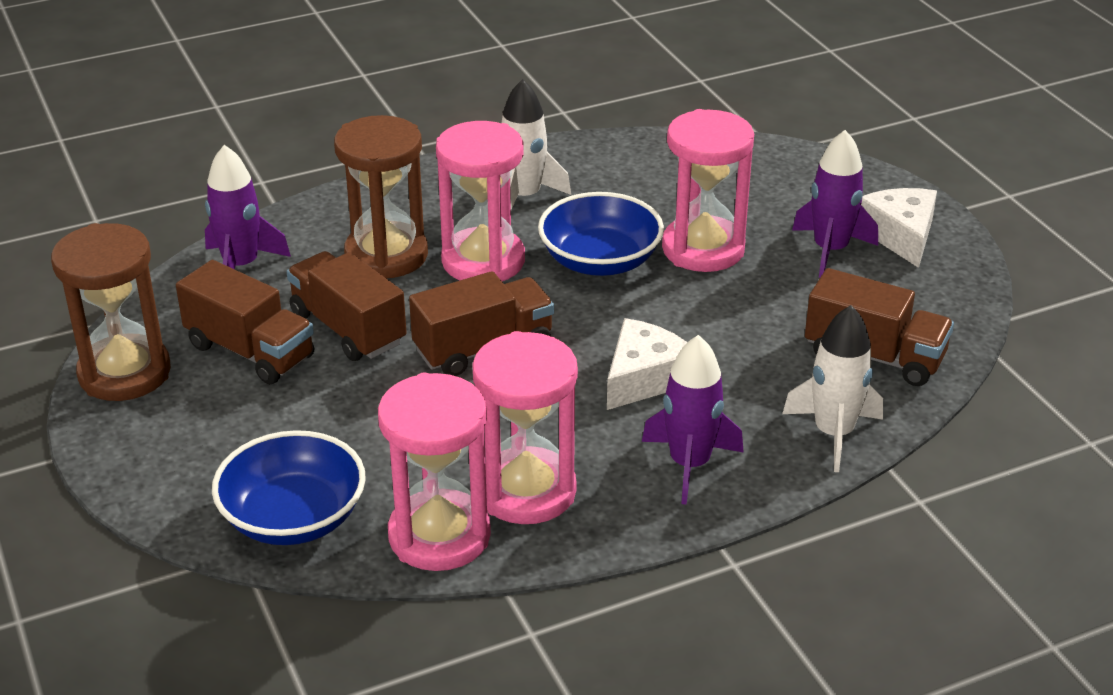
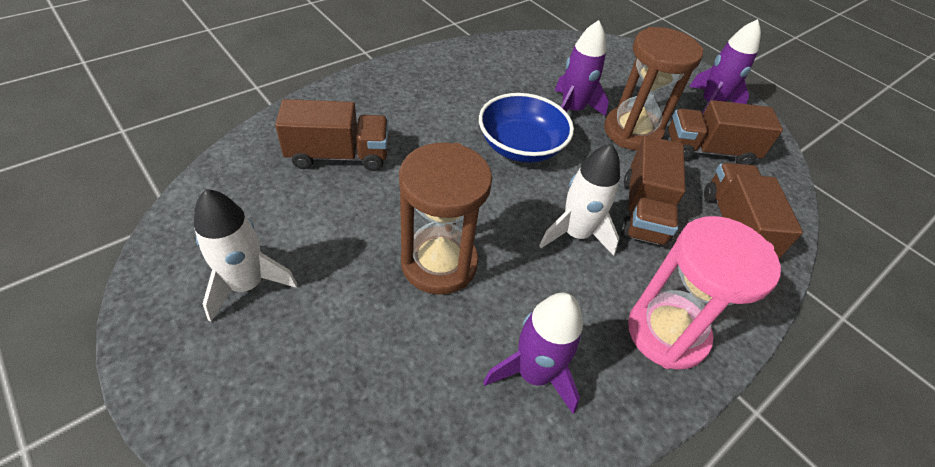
blue bowl: 2 -> 1
pink hourglass: 4 -> 1
white cheese: 2 -> 0

